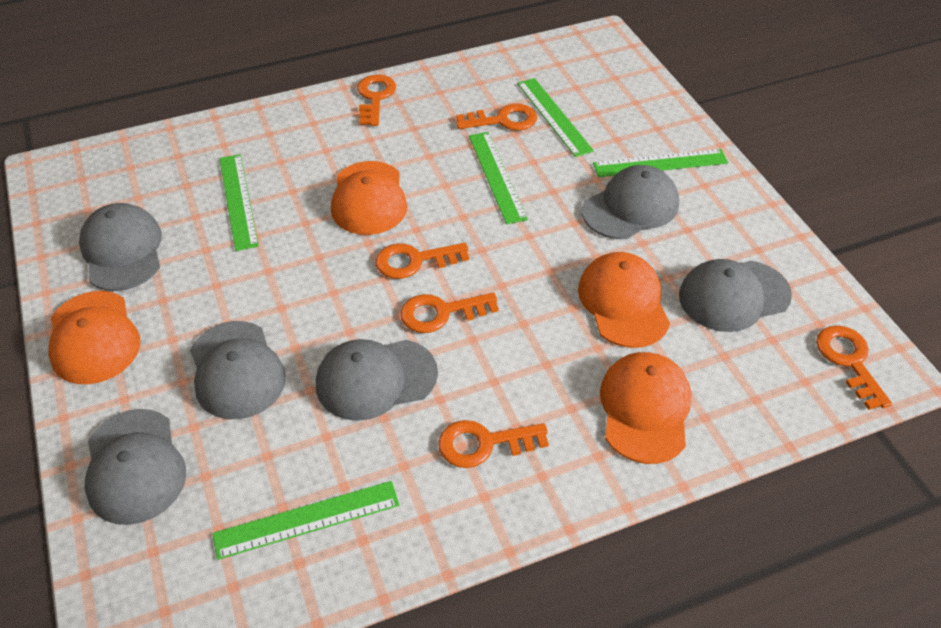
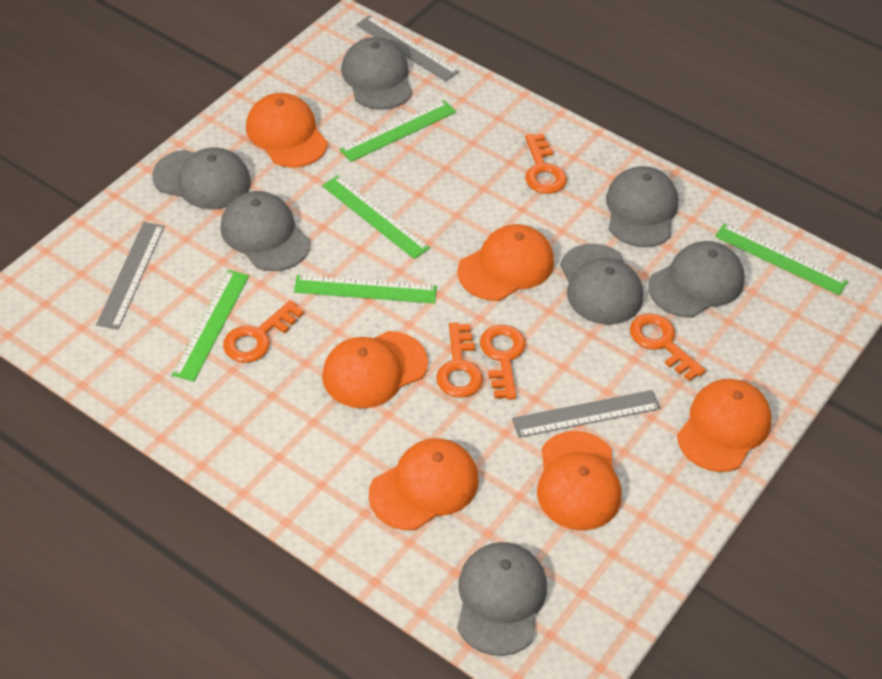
grey cap: 6 -> 7
grey ruler: 0 -> 3
orange cap: 4 -> 6
orange key: 6 -> 5

